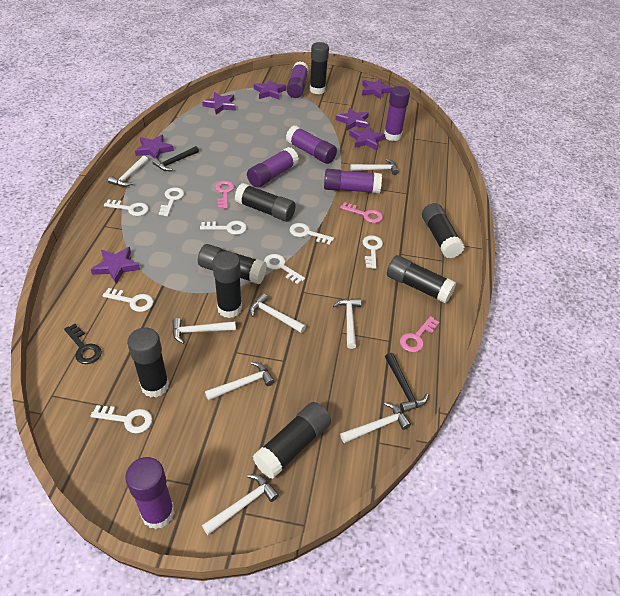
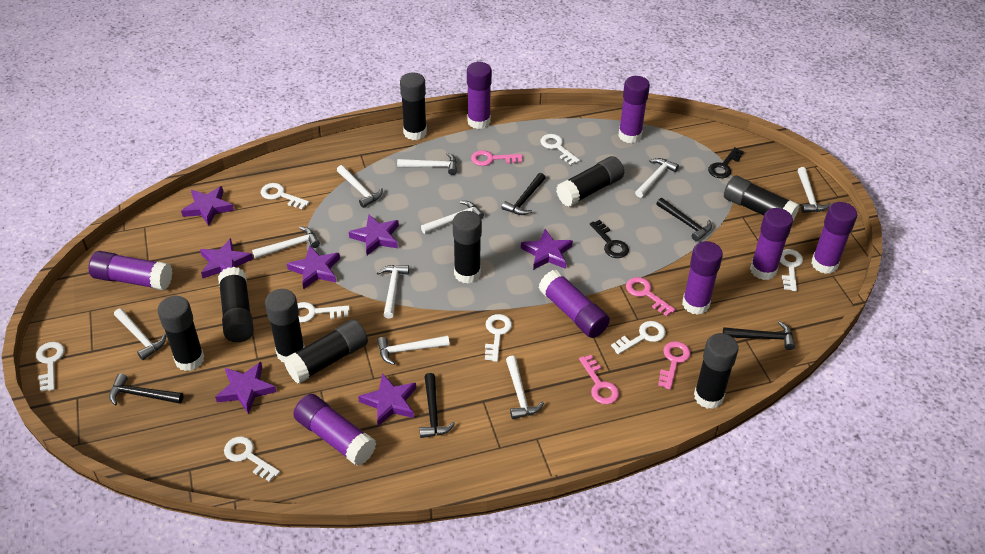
black glue stick: 8 -> 9
black hammer: 2 -> 5
black key: 1 -> 2
pink key: 3 -> 4
purple glue stick: 6 -> 8
white hammer: 8 -> 10

